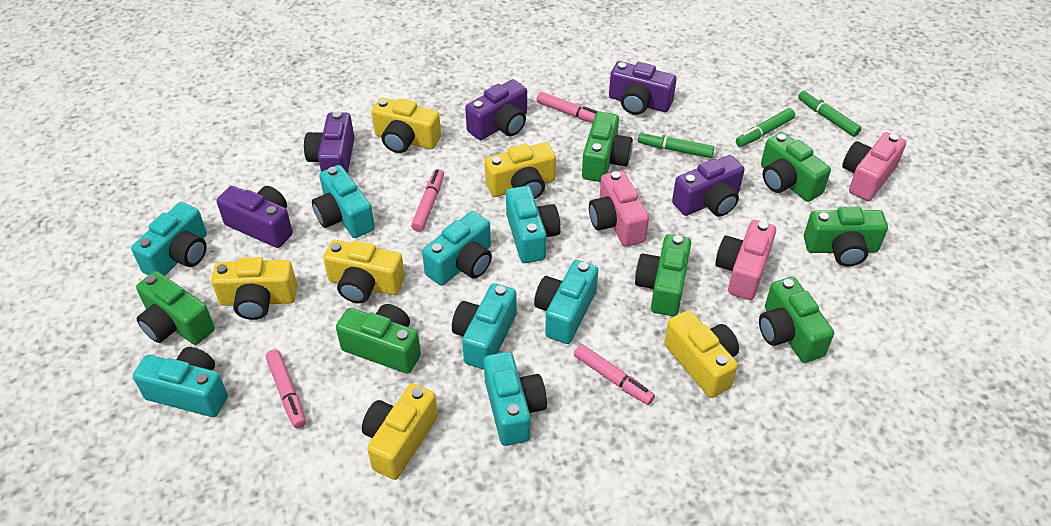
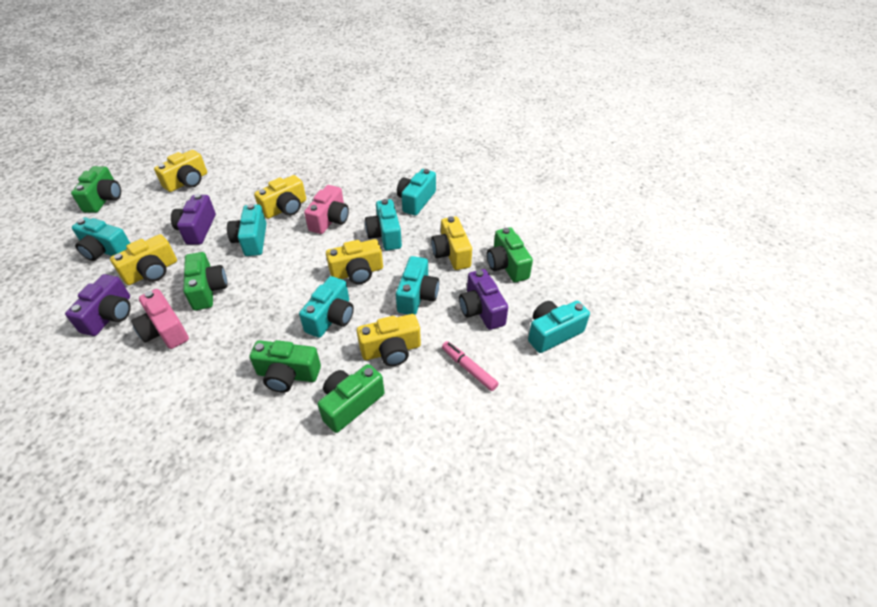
green camera: 7 -> 5
green marker: 3 -> 0
pink camera: 3 -> 2
pink marker: 4 -> 1
purple camera: 5 -> 3
turquoise camera: 8 -> 7

